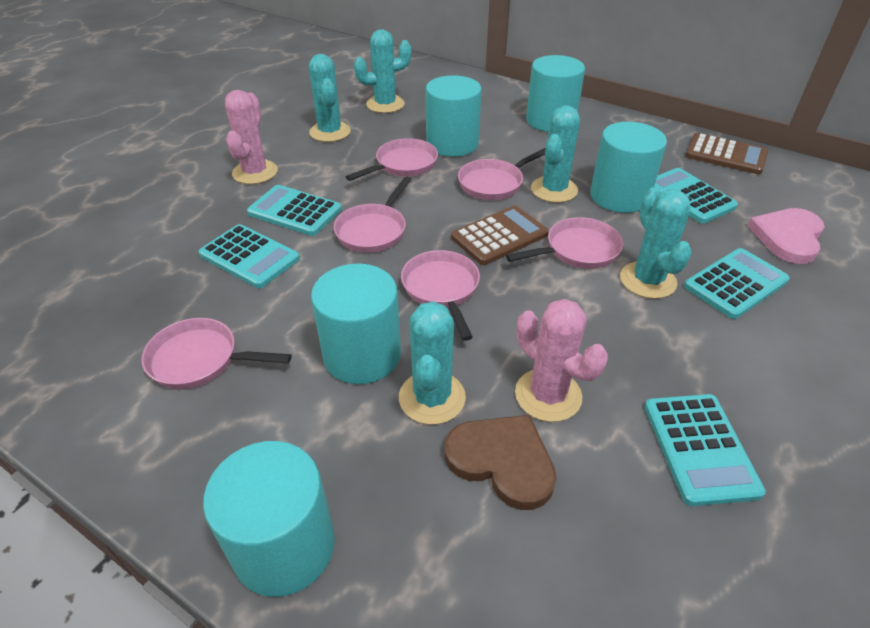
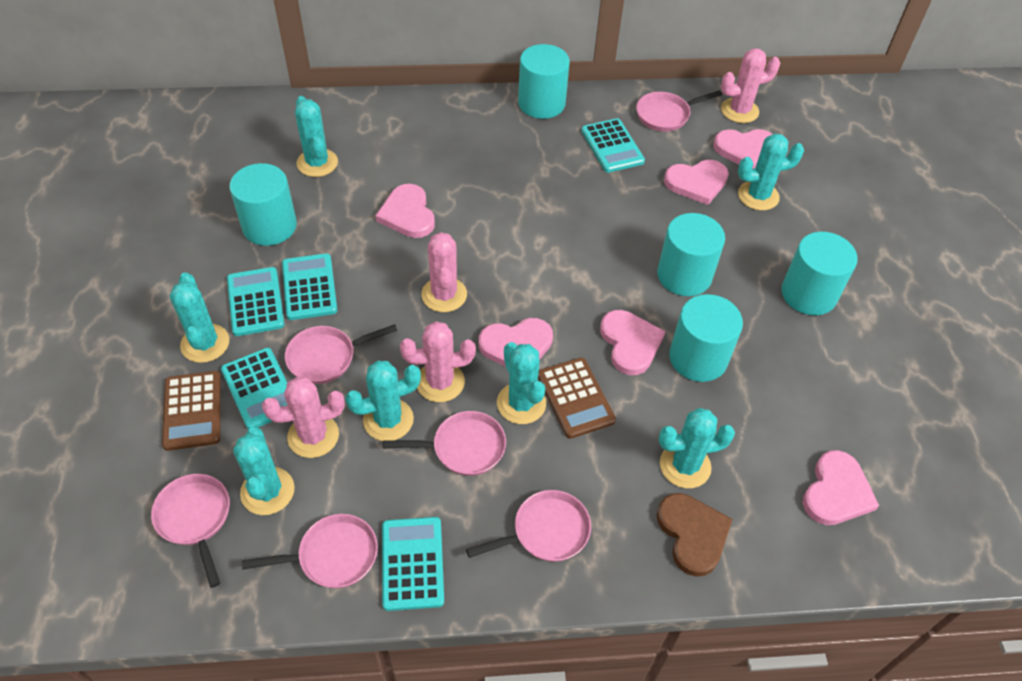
pink cactus: 2 -> 4
pink heart: 1 -> 6
turquoise cactus: 5 -> 7

